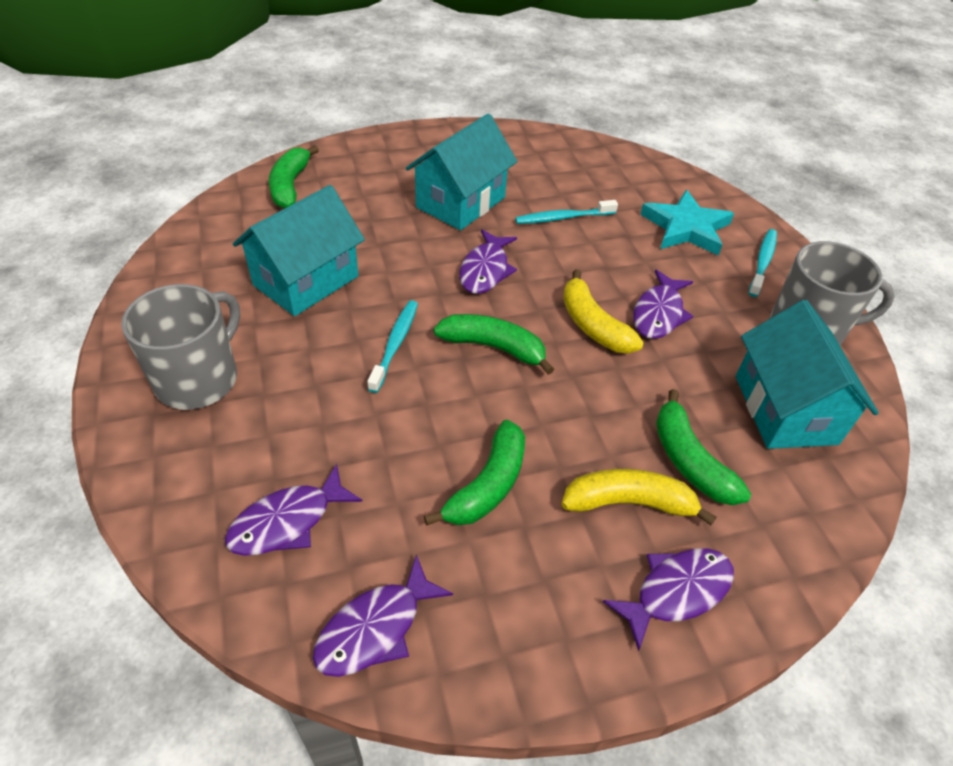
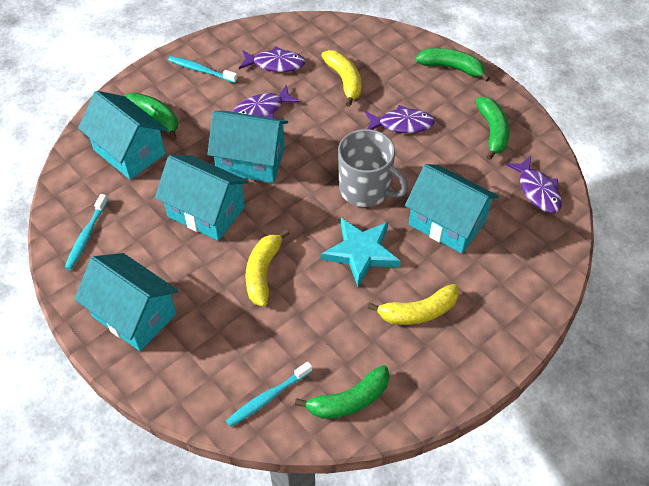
grey mug: 2 -> 1
purple fish: 5 -> 4
turquoise house: 3 -> 5
yellow banana: 2 -> 3

